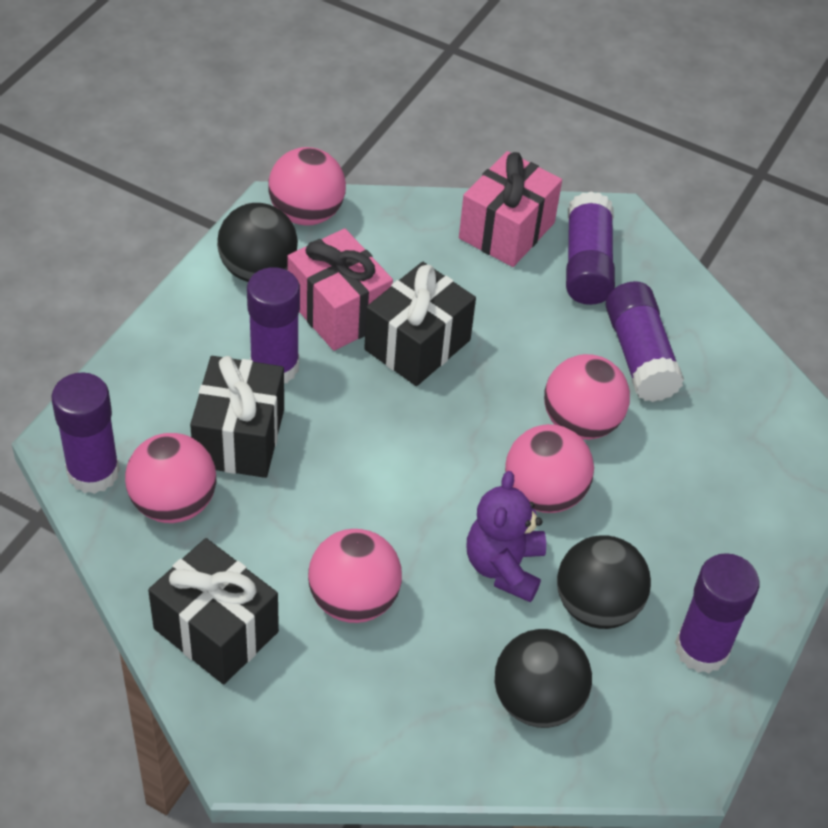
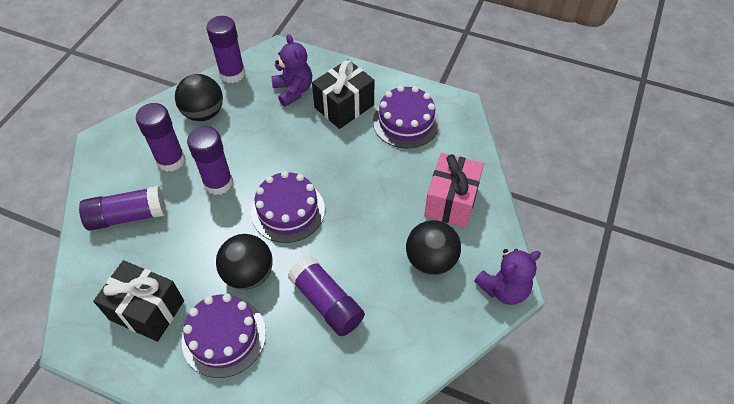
black gift: 3 -> 2
pink ball: 5 -> 0
pink gift: 2 -> 1
purple cake: 0 -> 3
purple teddy bear: 1 -> 2

